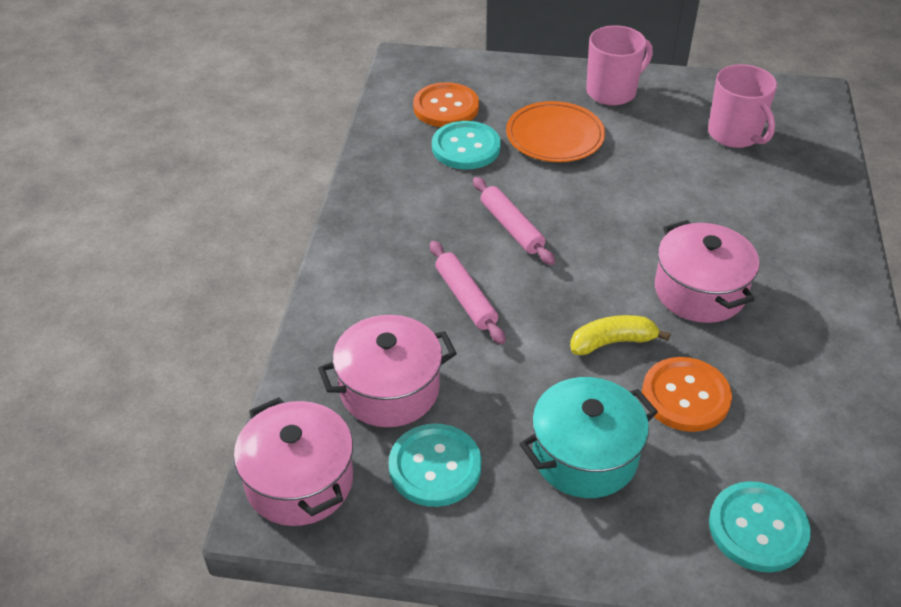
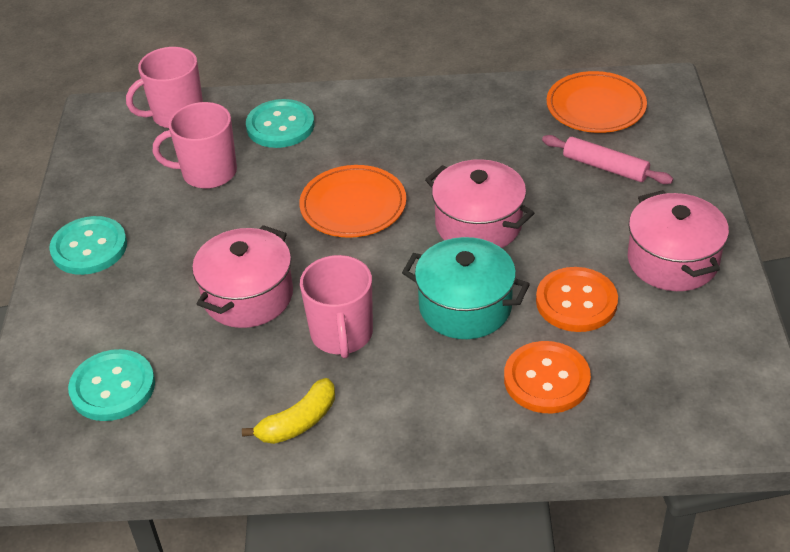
orange plate: 1 -> 2
pink mug: 2 -> 3
pink rolling pin: 2 -> 1

